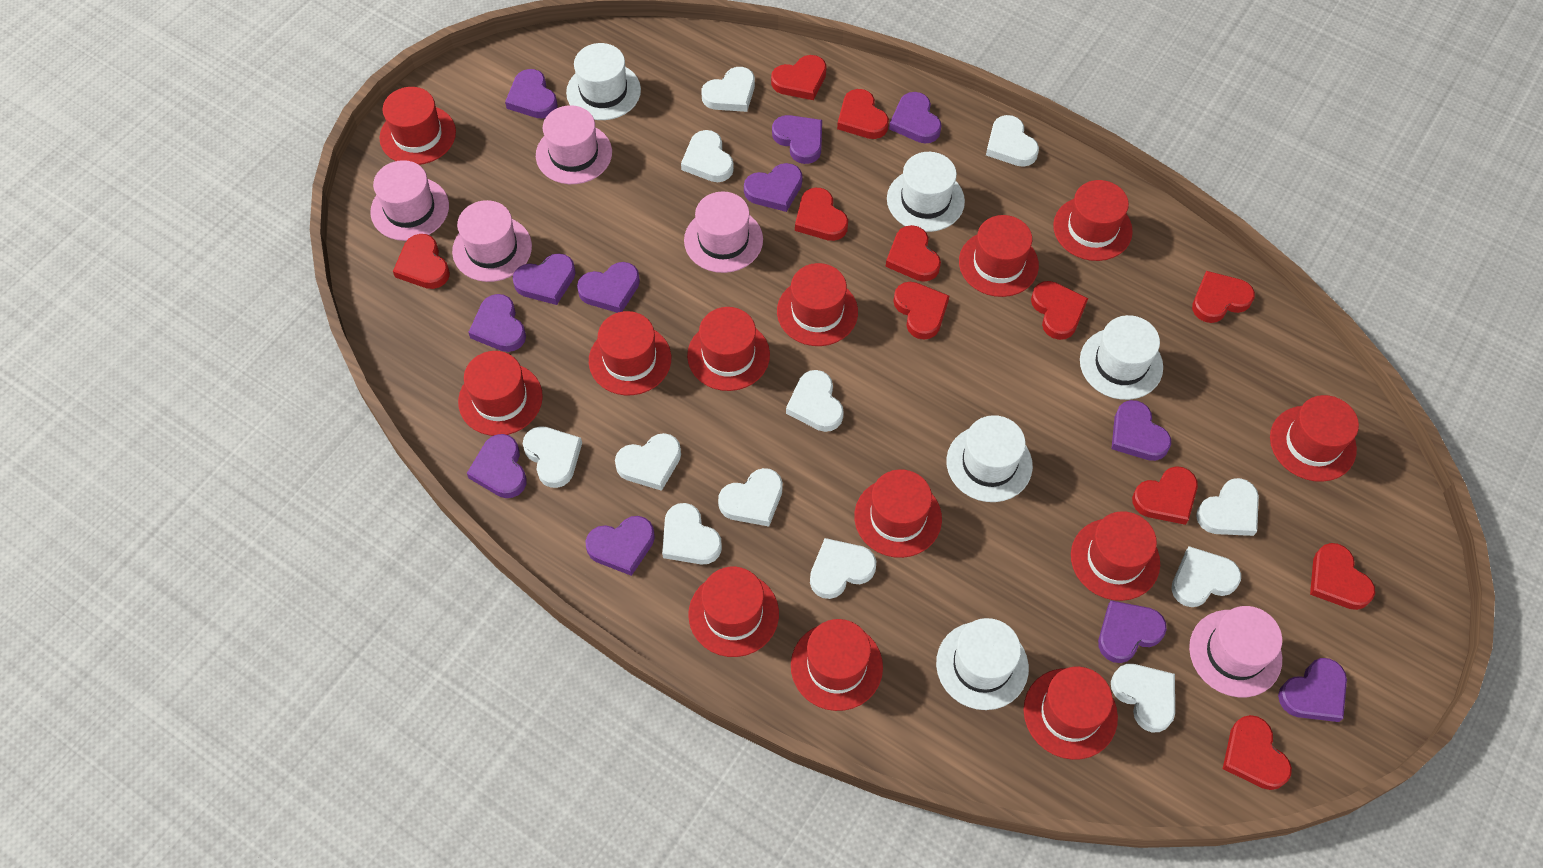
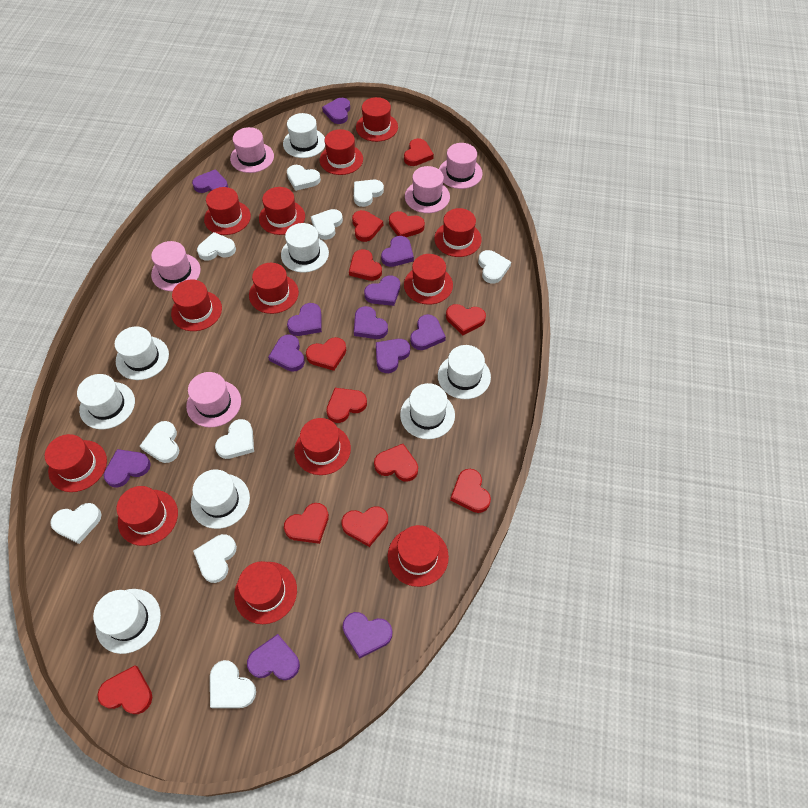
red heart: 11 -> 12
white hat: 5 -> 8
white heart: 12 -> 10

